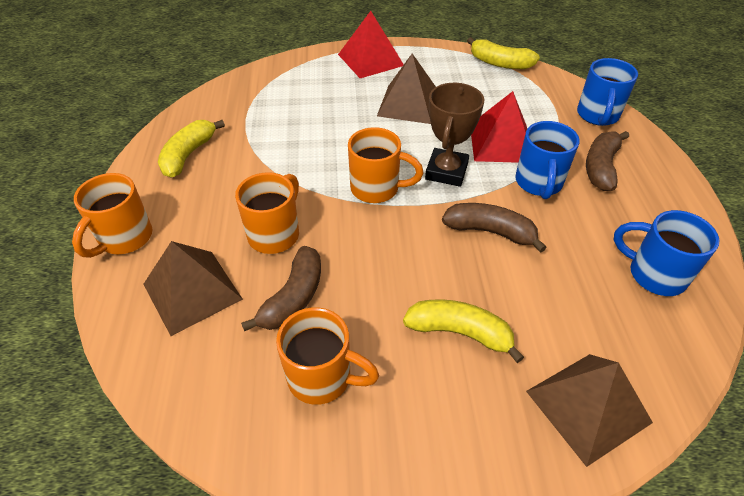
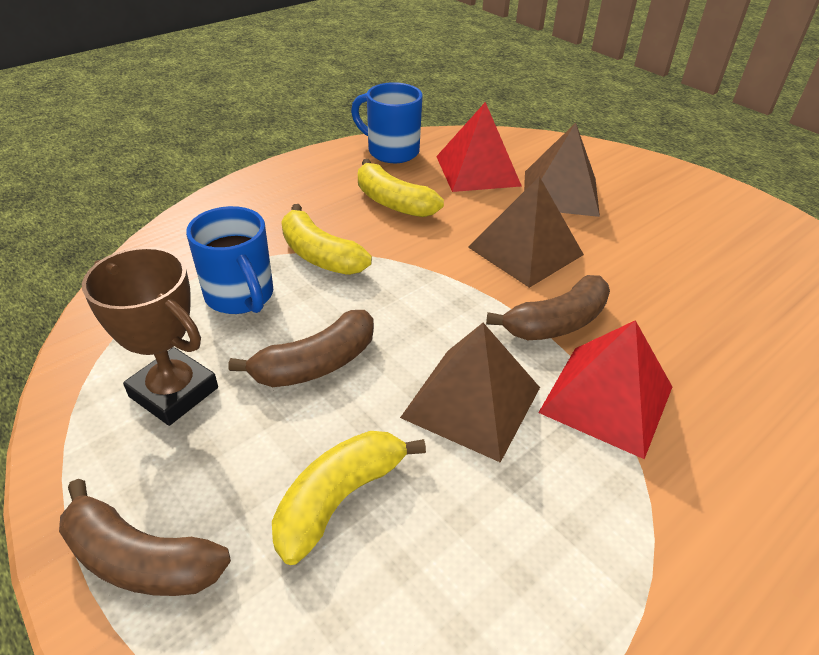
blue mug: 3 -> 2
orange mug: 4 -> 0

